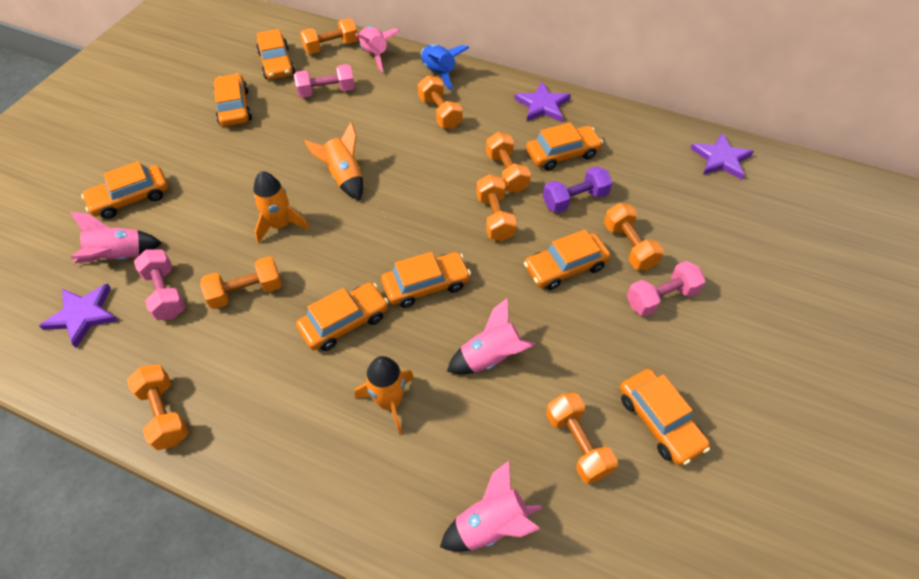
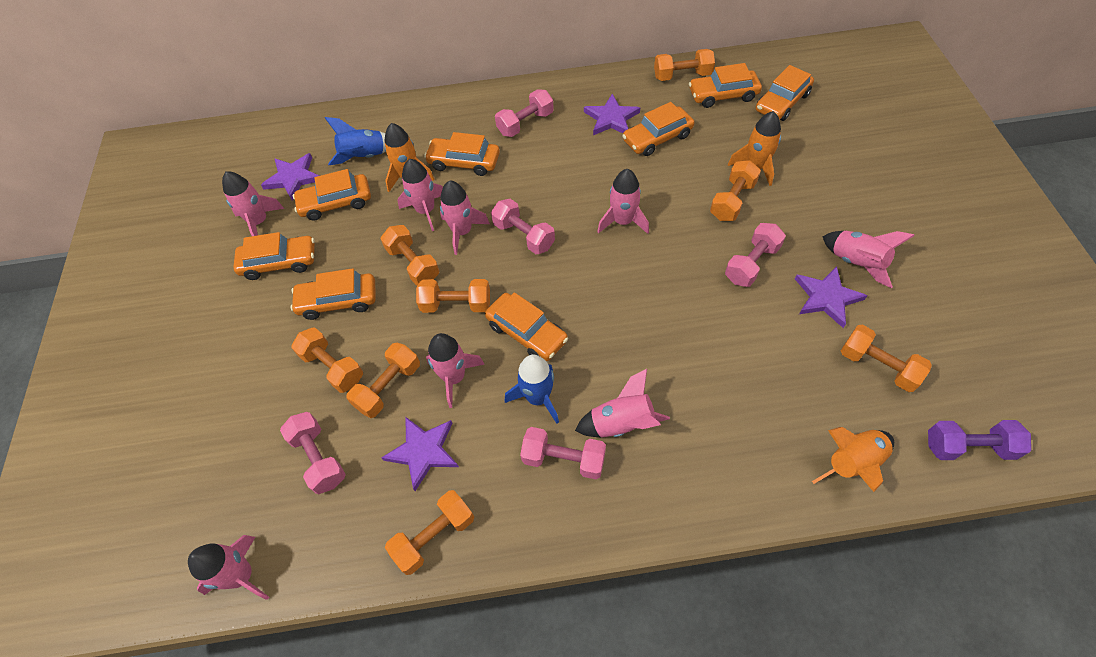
blue rocket: 1 -> 2
pink dumbbell: 3 -> 5
pink rocket: 4 -> 8
purple star: 3 -> 4

